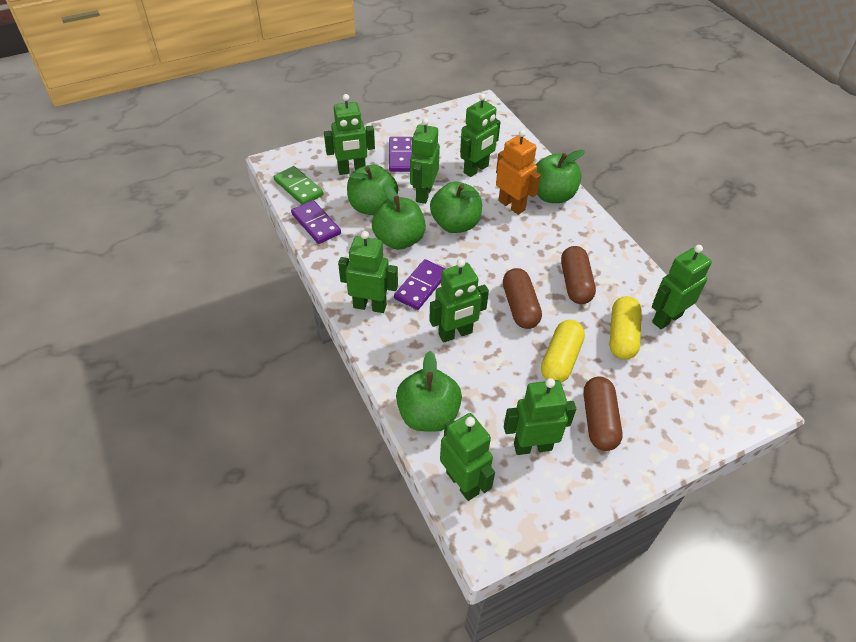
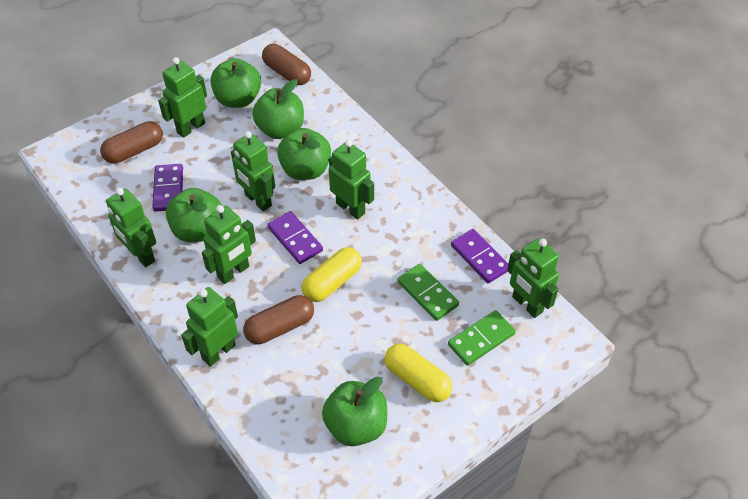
green domino: 1 -> 2
green robot: 8 -> 7
orange robot: 1 -> 0

